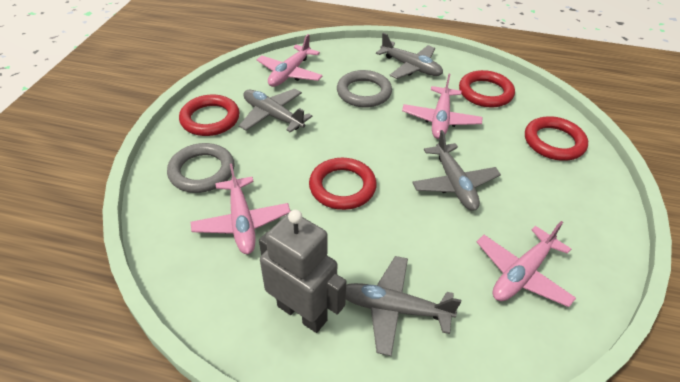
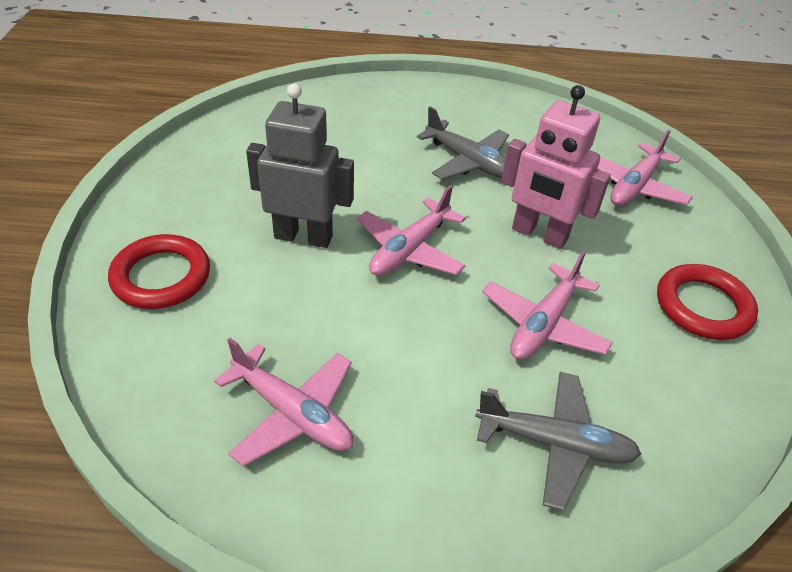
grey plane: 4 -> 2
grey ring: 2 -> 0
pink robot: 0 -> 1
red ring: 4 -> 2

